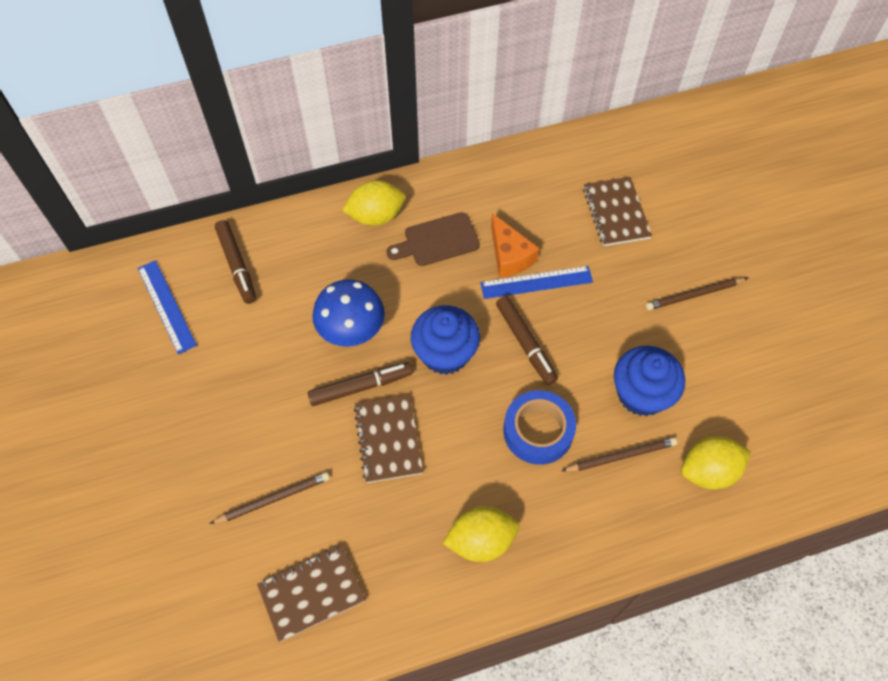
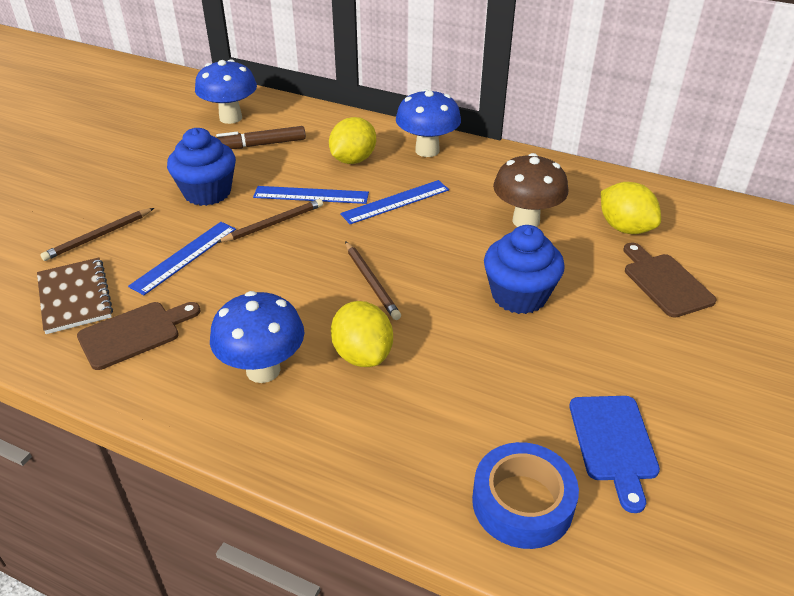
blue cutting board: 0 -> 1
blue mushroom: 1 -> 3
blue ruler: 2 -> 3
brown cutting board: 1 -> 2
brown marker: 3 -> 1
brown mushroom: 0 -> 1
brown notebook: 3 -> 1
orange cheese: 1 -> 0

